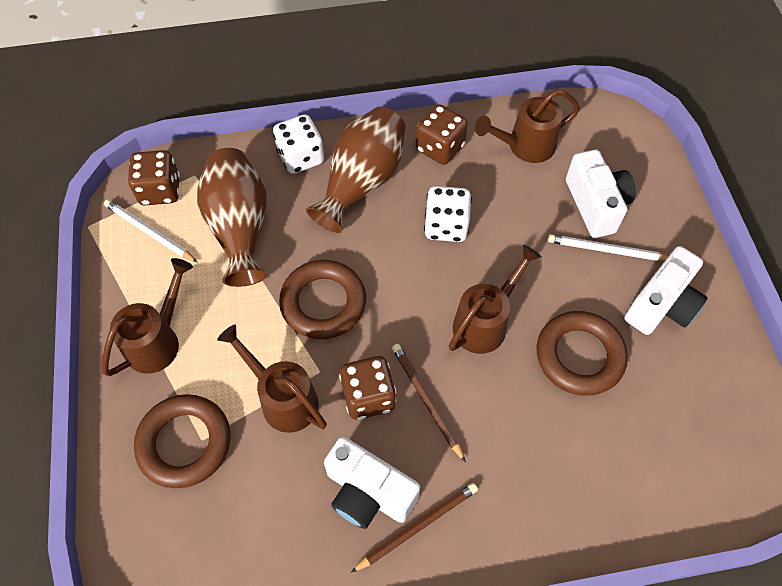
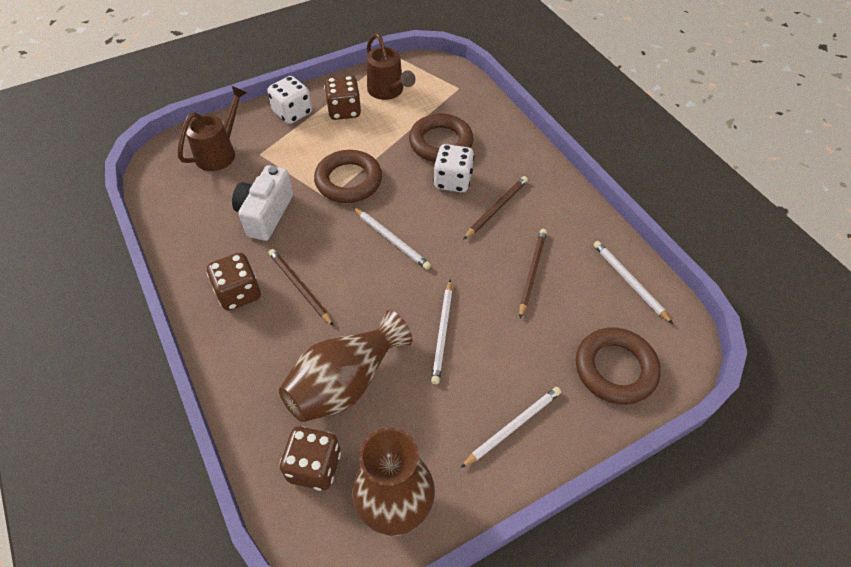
brown pencil: 2 -> 3
brown watering can: 4 -> 2
white camera: 3 -> 1
white pencil: 2 -> 4

